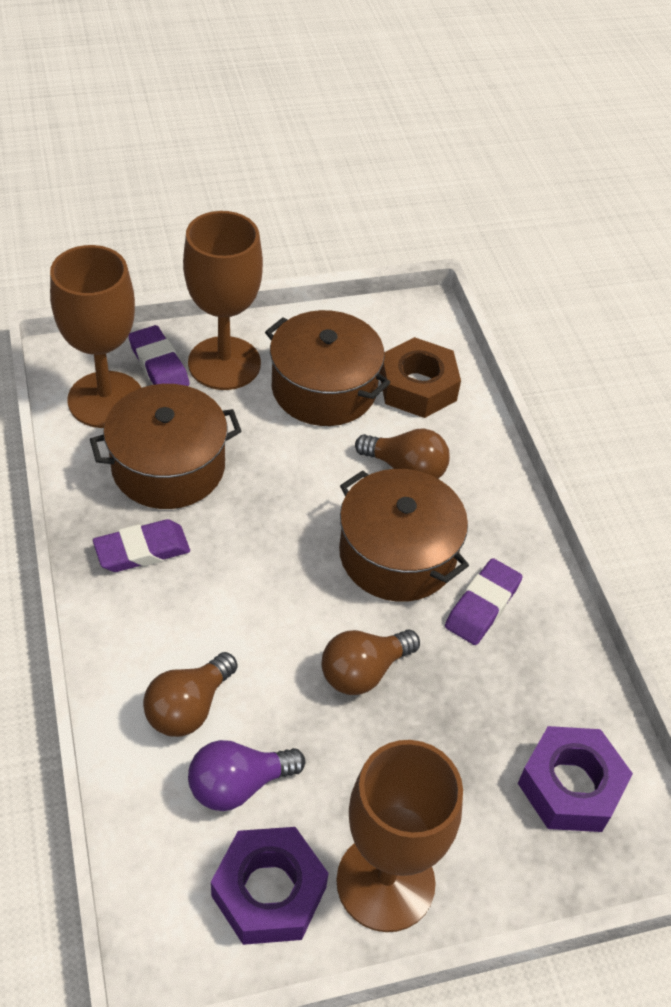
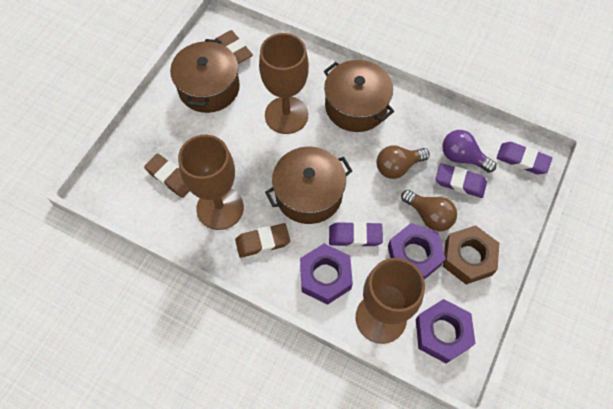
brown eraser: 0 -> 3
brown light bulb: 3 -> 2
purple nut: 2 -> 3

